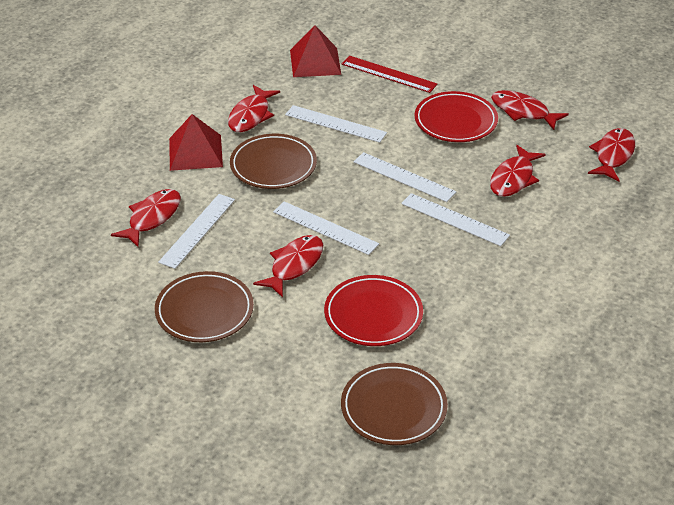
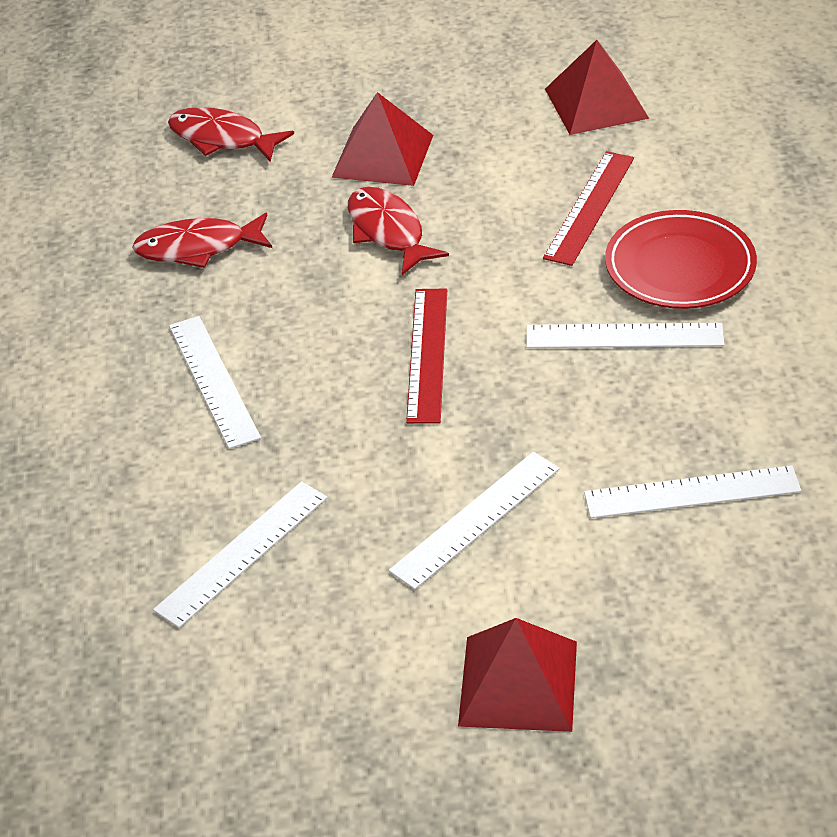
brown plate: 3 -> 0
red fish: 6 -> 3
red plate: 2 -> 1
red pyramid: 2 -> 3
red ruler: 1 -> 2

